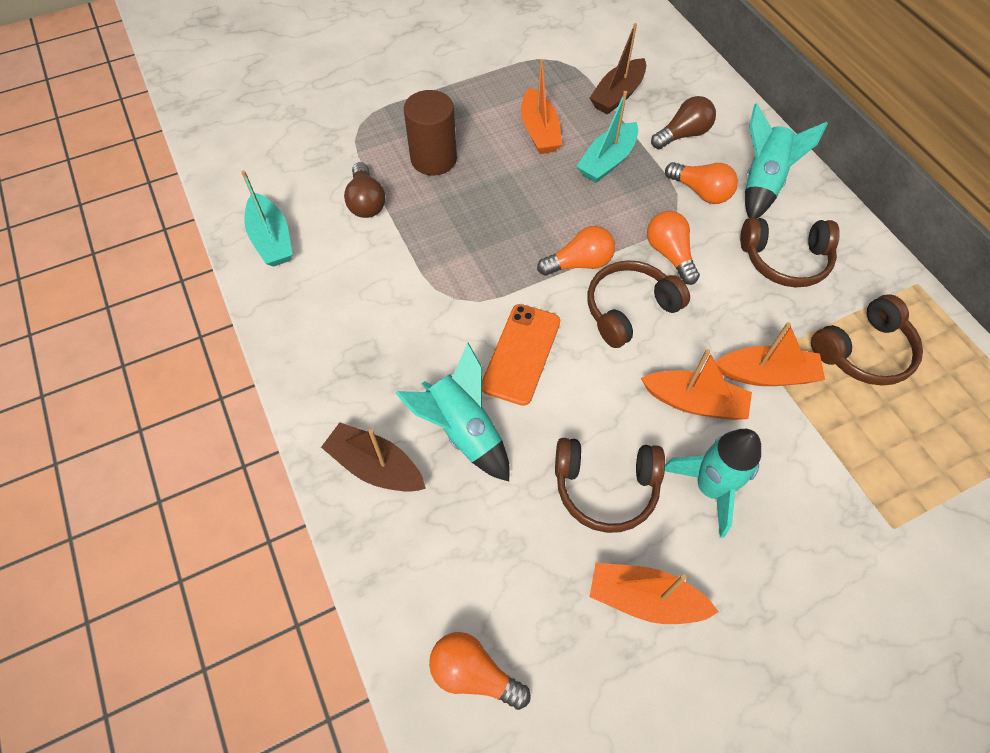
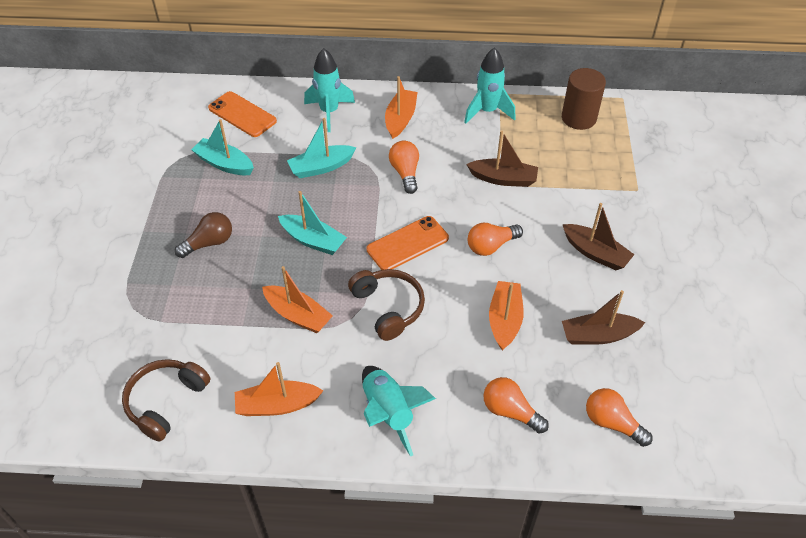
brown boat: 2 -> 3
brown headphones: 4 -> 2
brown light bulb: 2 -> 1
orange phone: 1 -> 2
turquoise boat: 2 -> 3

